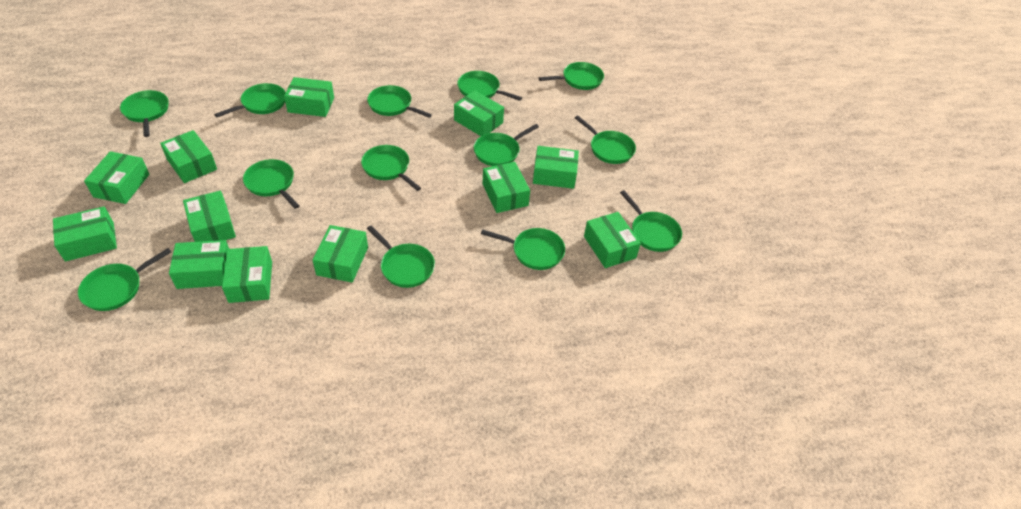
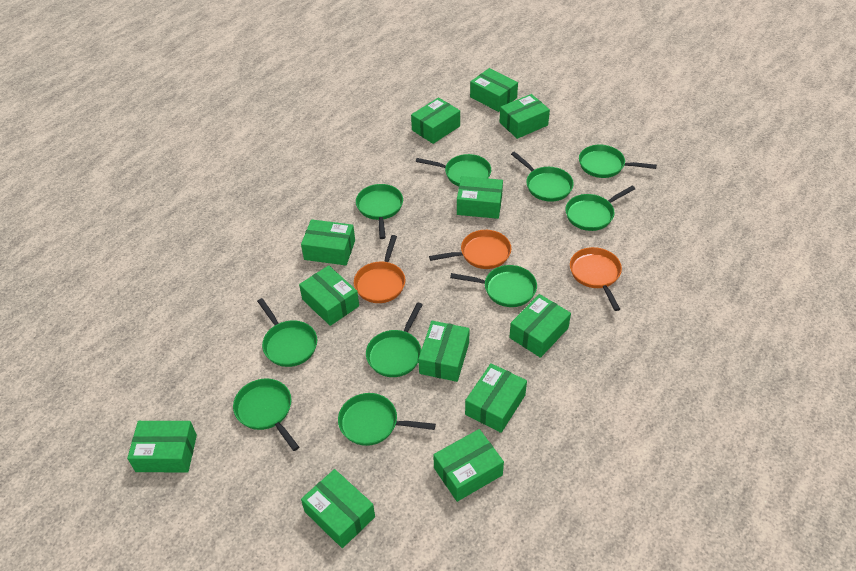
green pan: 13 -> 10
orange pan: 0 -> 3

